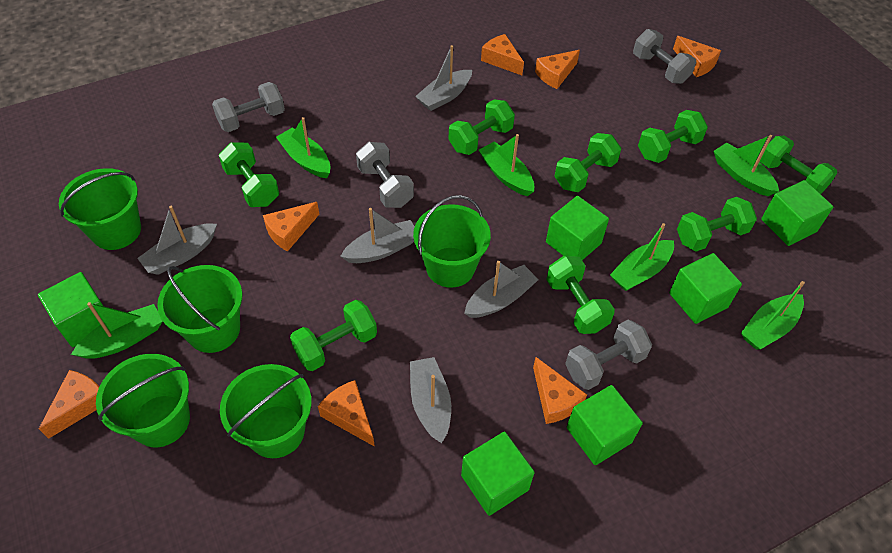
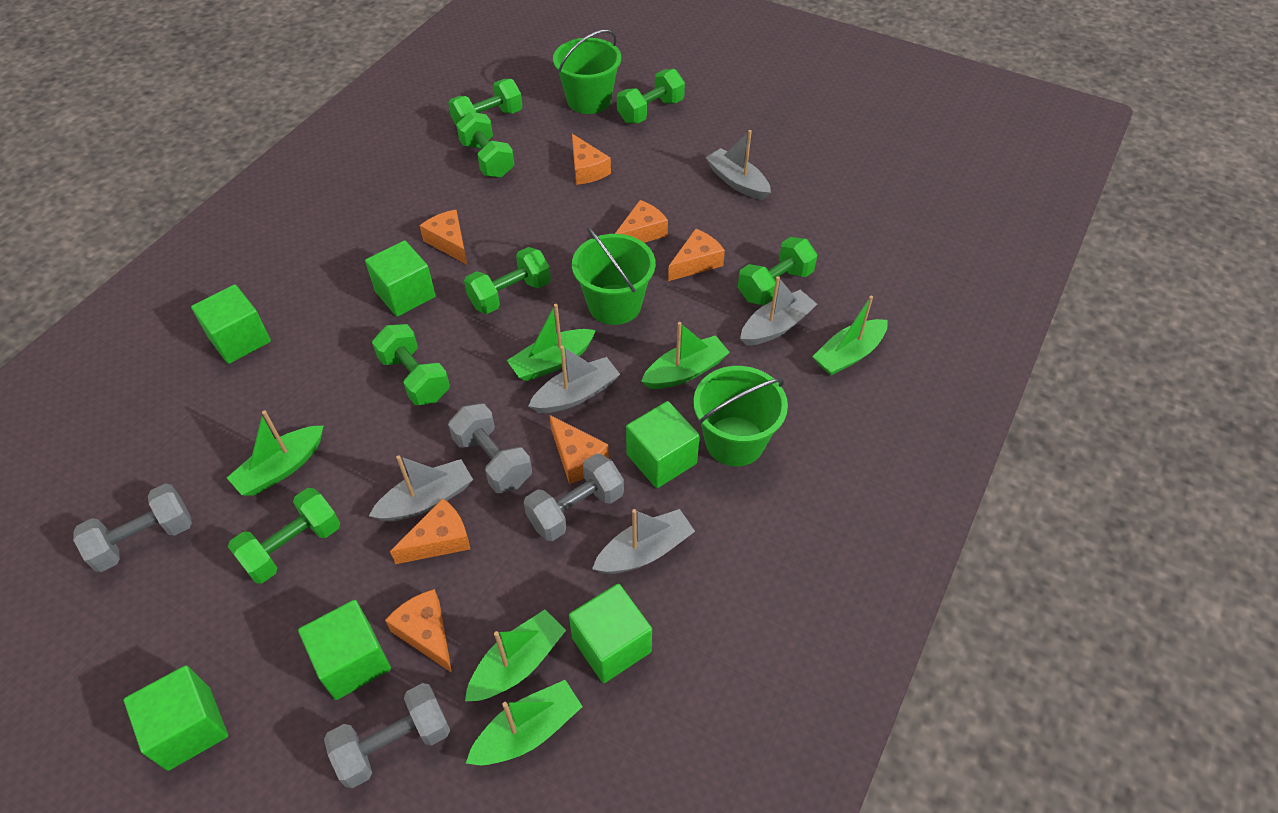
green bucket: 5 -> 3
green dumbbell: 8 -> 7

